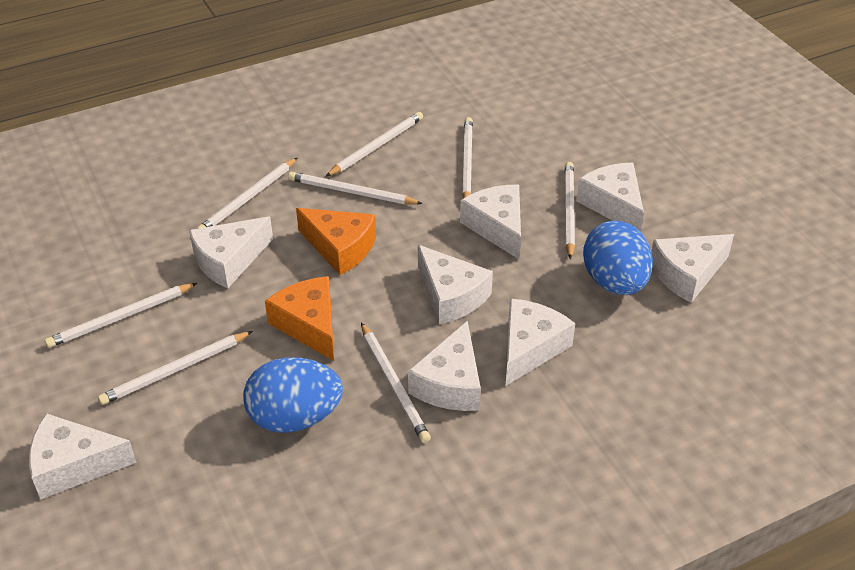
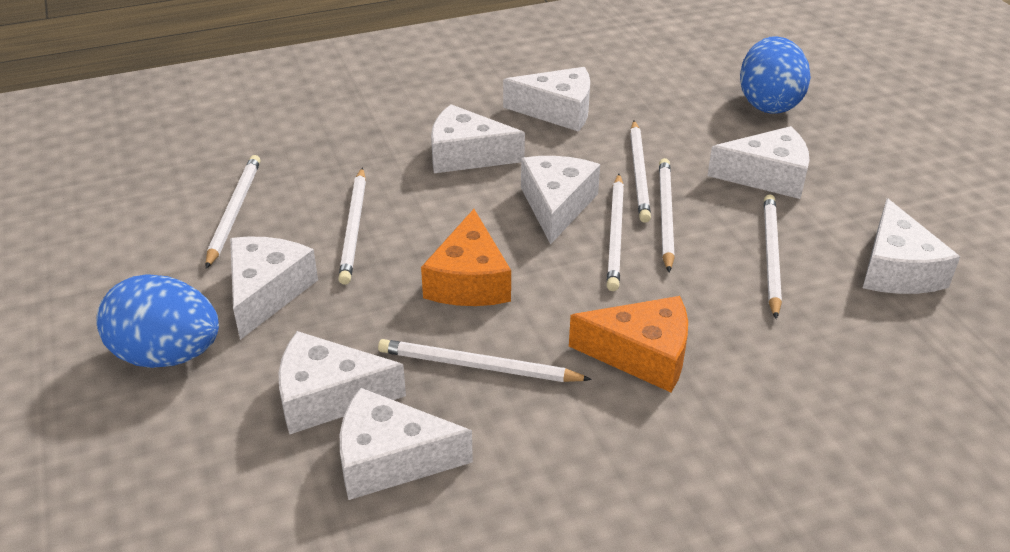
white pencil: 8 -> 7

